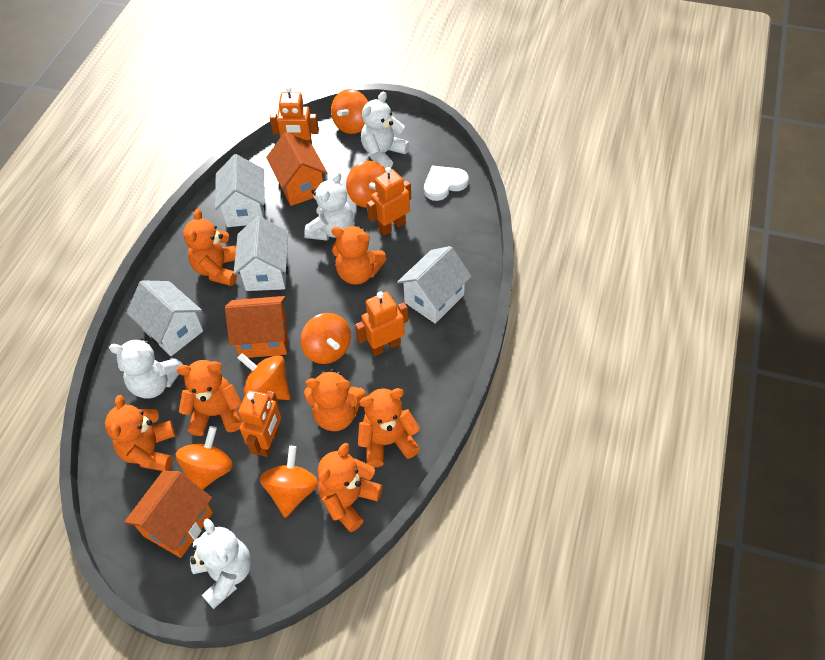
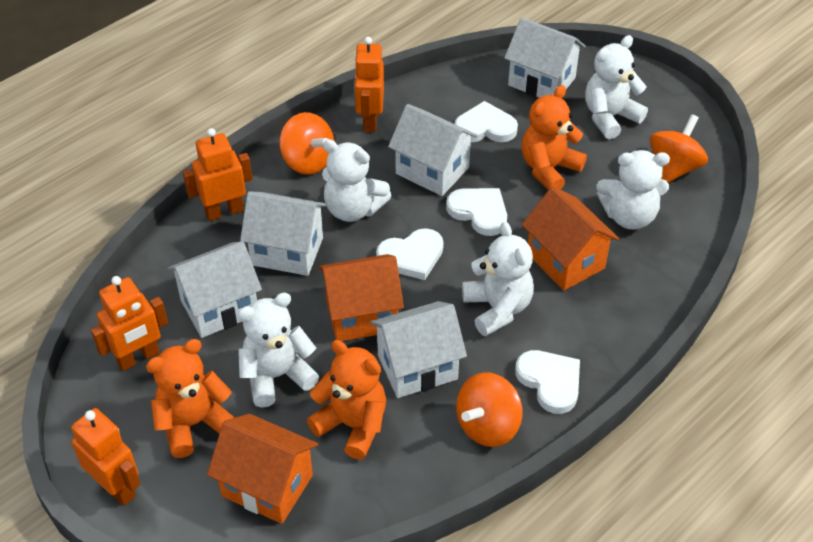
orange spinning top: 6 -> 3
orange teddy bear: 7 -> 3
white heart: 1 -> 4
white house: 4 -> 5
white teddy bear: 4 -> 5

